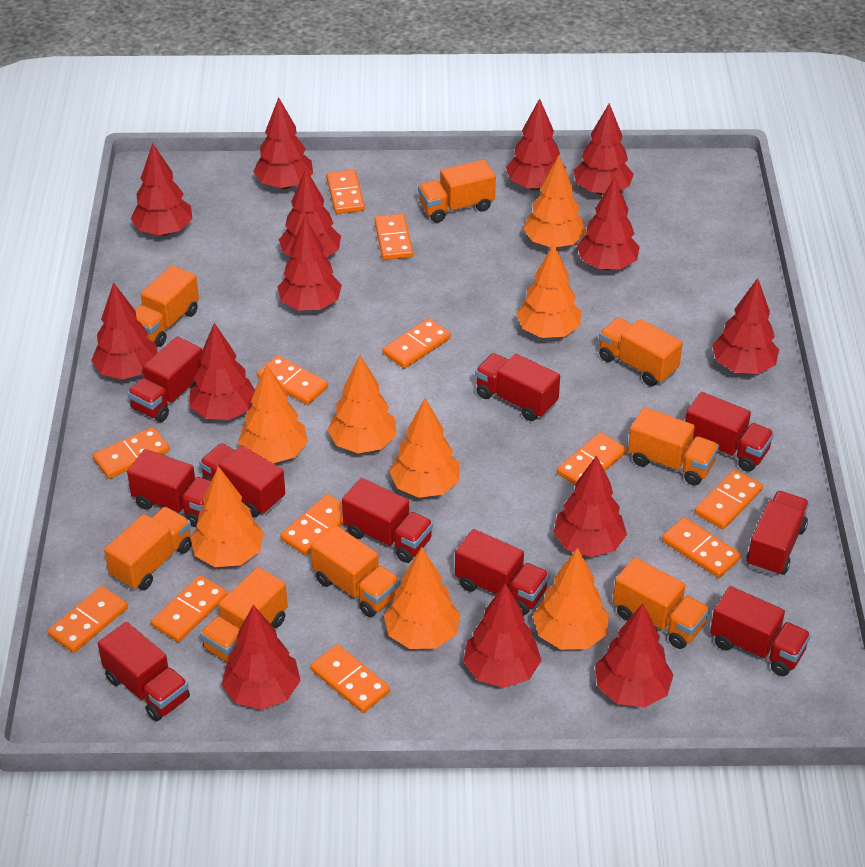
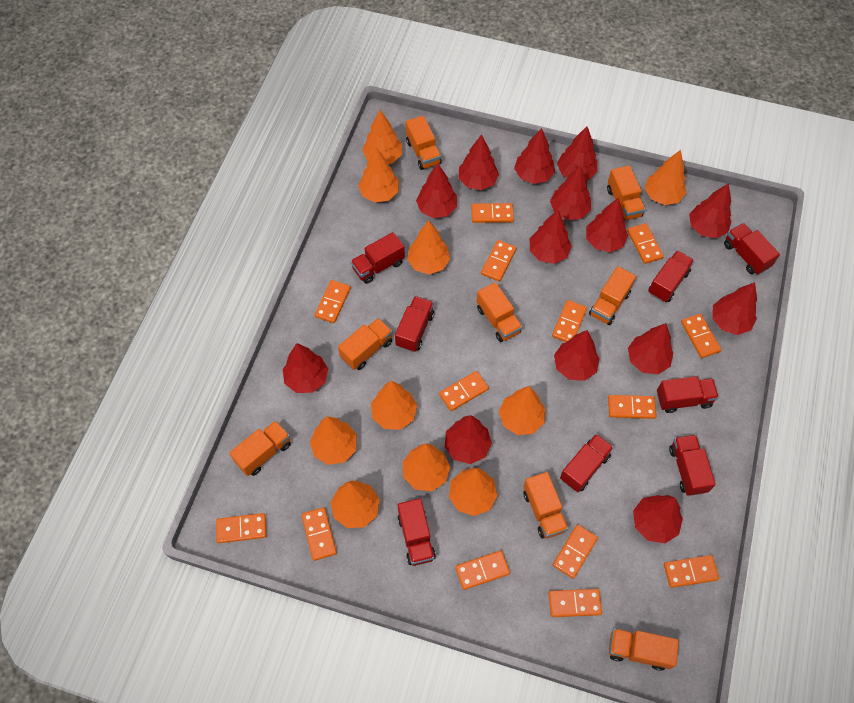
orange domino: 12 -> 14
orange tree: 8 -> 10
red truck: 10 -> 8

